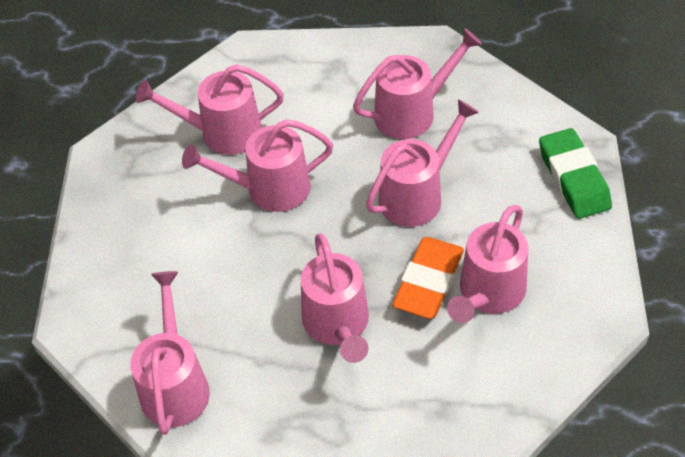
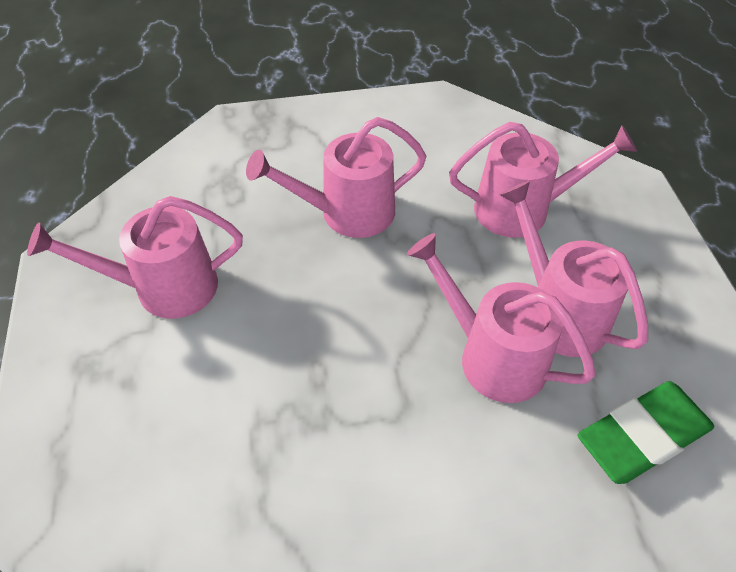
orange eraser: 1 -> 0
pink watering can: 7 -> 5

